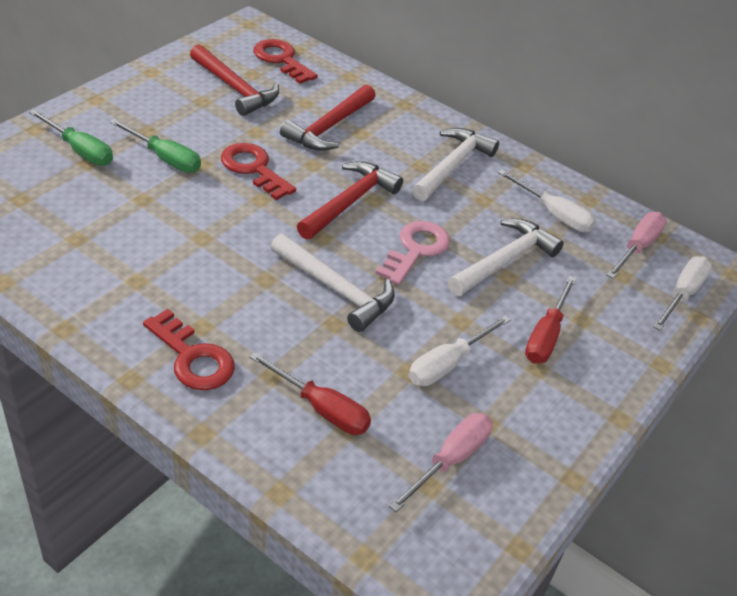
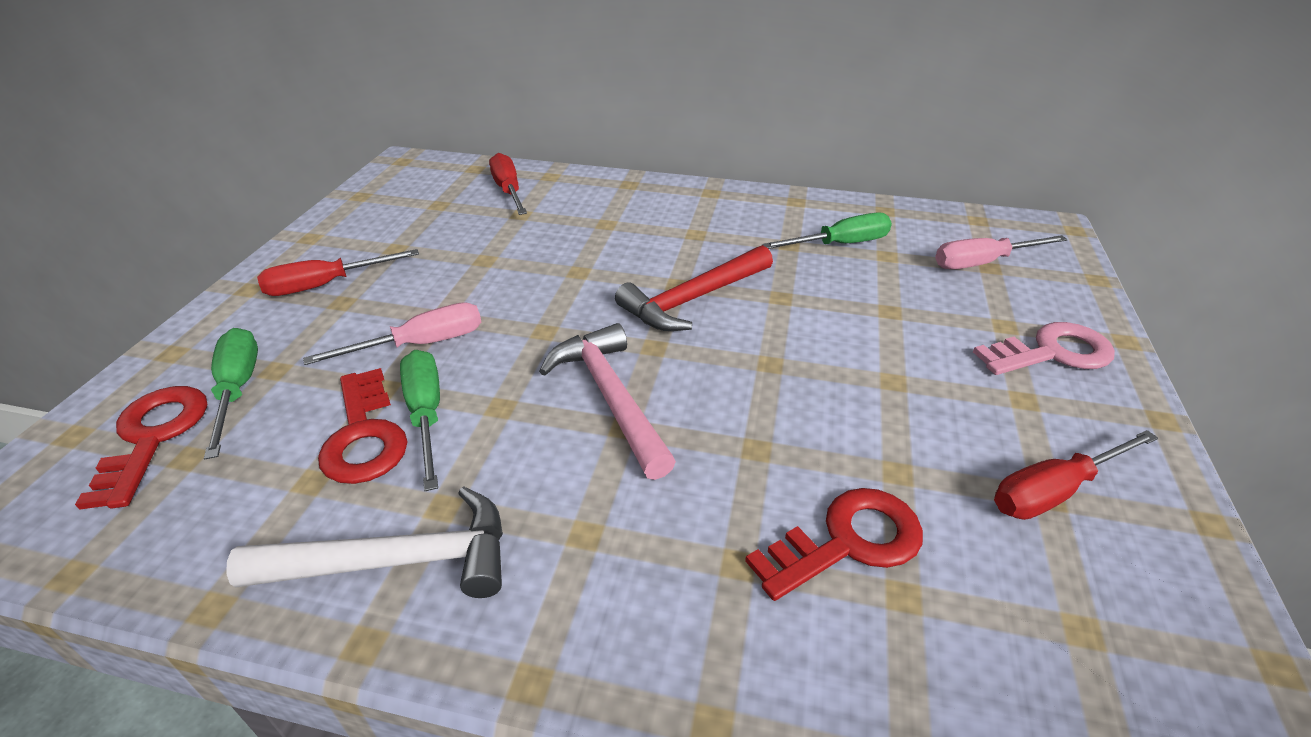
green screwdriver: 2 -> 3
pink hammer: 0 -> 1
red hammer: 3 -> 1
red screwdriver: 2 -> 3
white hammer: 3 -> 1
white screwdriver: 3 -> 0

